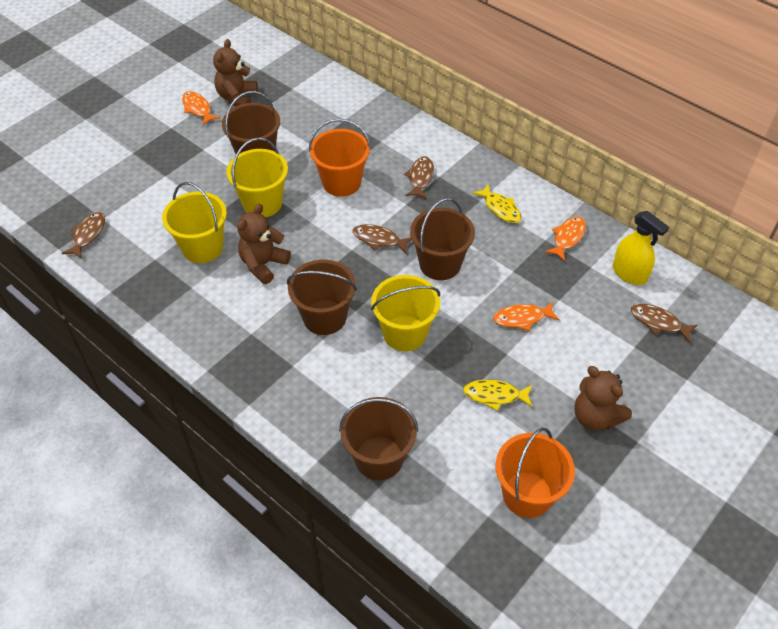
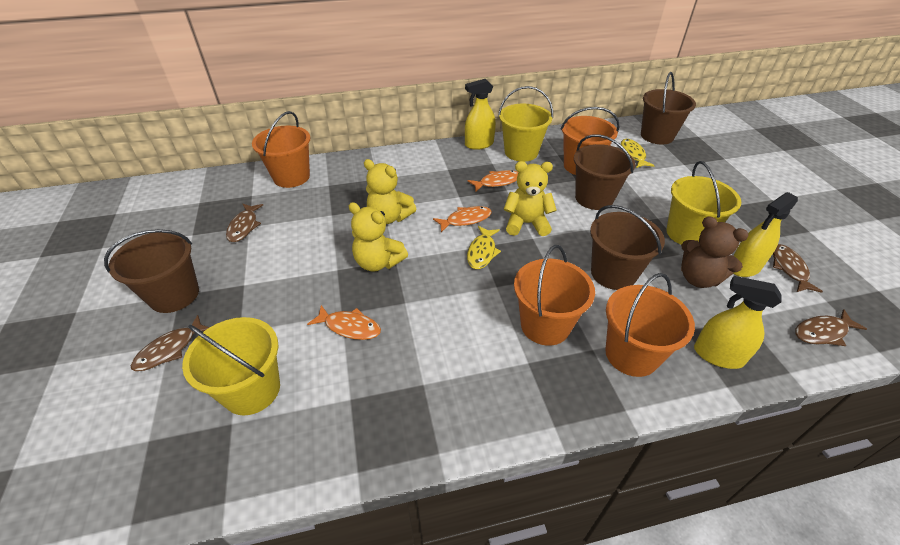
brown teddy bear: 3 -> 1
orange bucket: 2 -> 4
yellow spray bottle: 1 -> 3
yellow teddy bear: 0 -> 3

